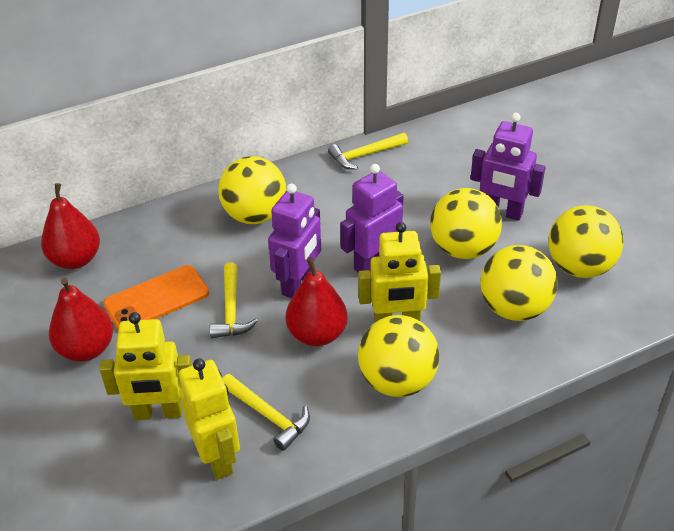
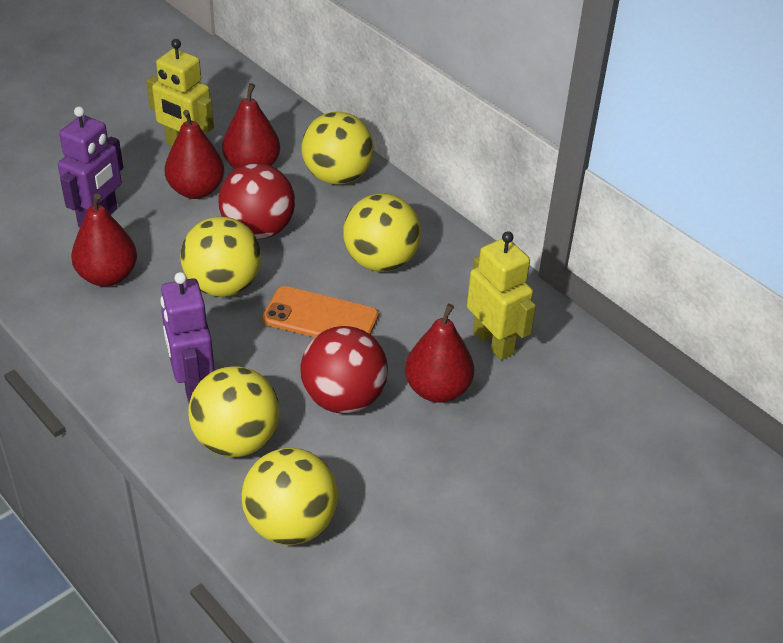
purple robot: 3 -> 2
red ball: 0 -> 2
red pear: 3 -> 4
yellow hammer: 3 -> 0
yellow robot: 3 -> 2

